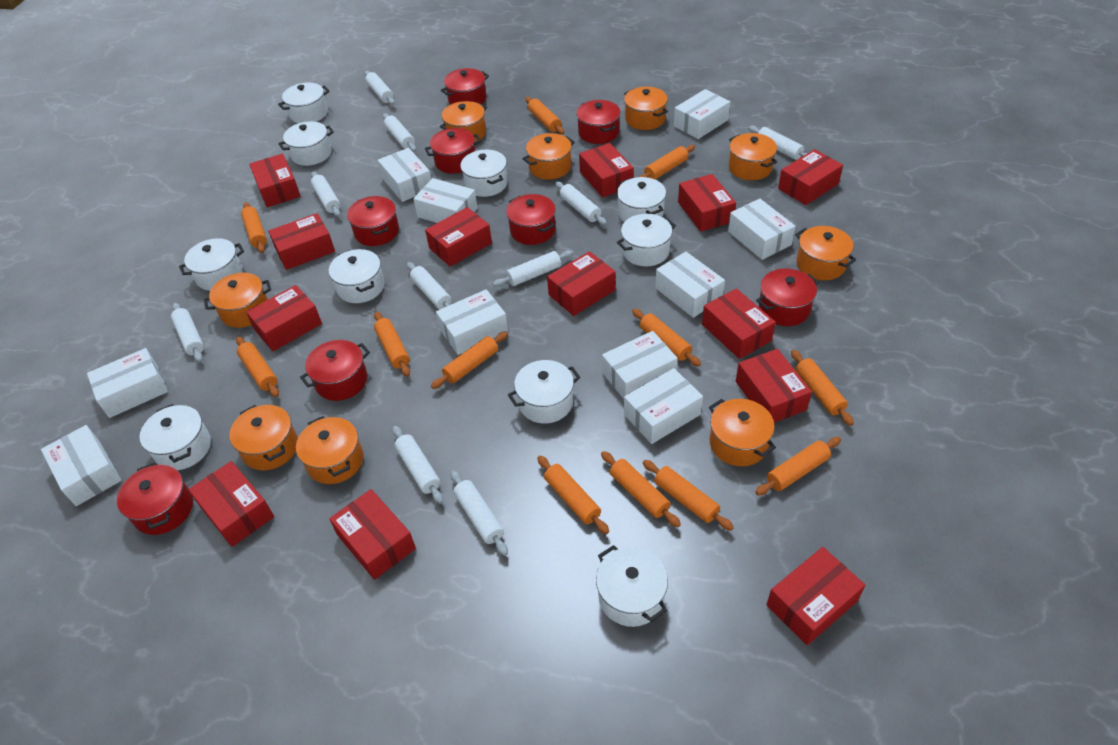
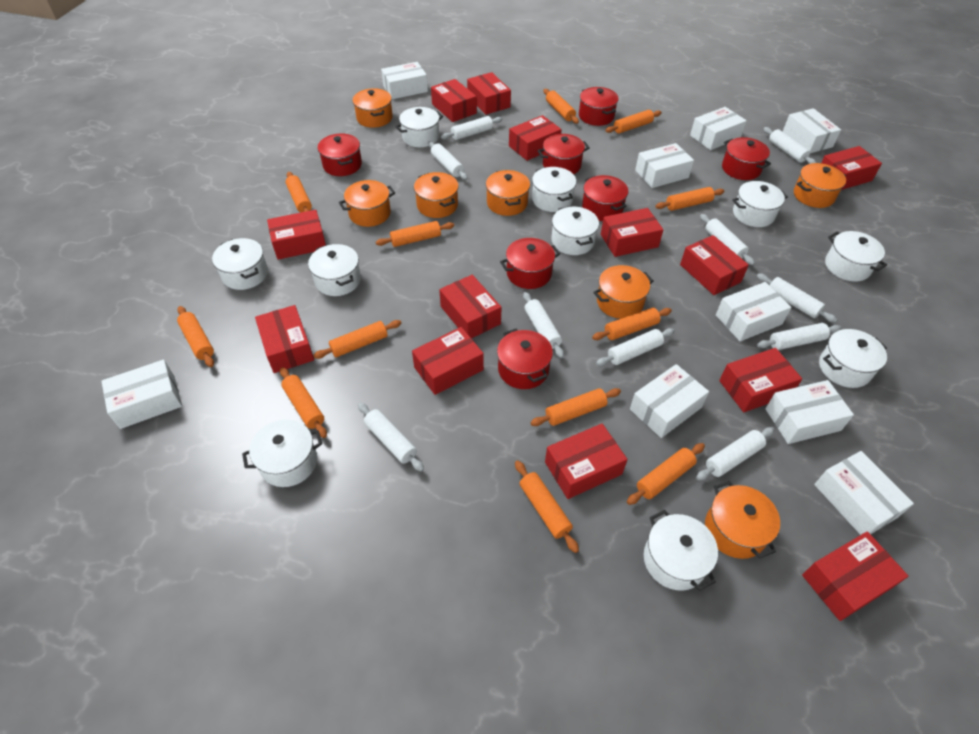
orange pot: 9 -> 7
red pot: 8 -> 7
white box: 10 -> 9

